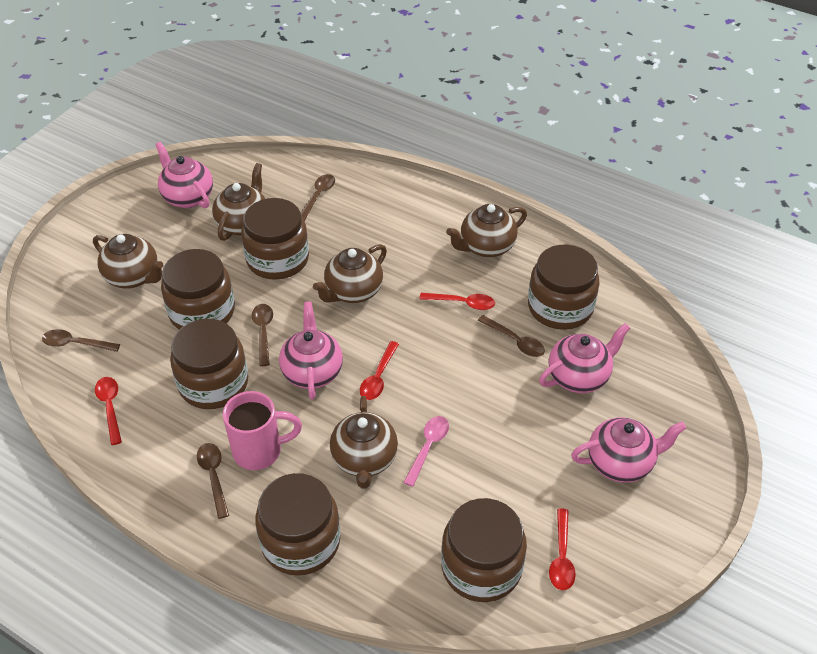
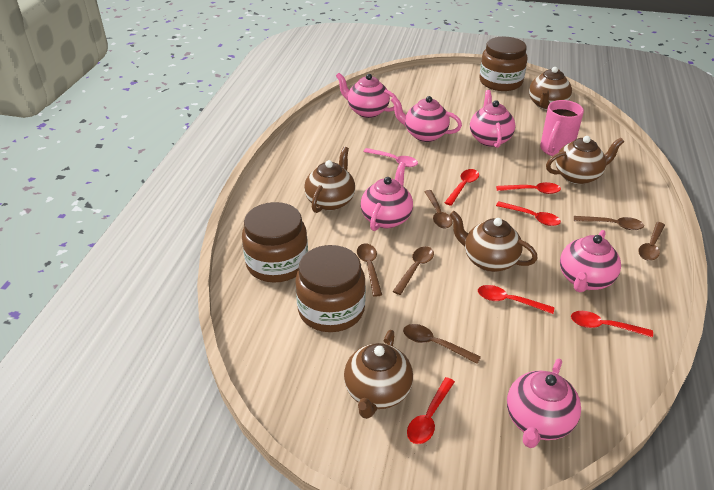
brown jar: 6 -> 3
brown spoon: 5 -> 6
pink teapot: 4 -> 6
red spoon: 4 -> 6

